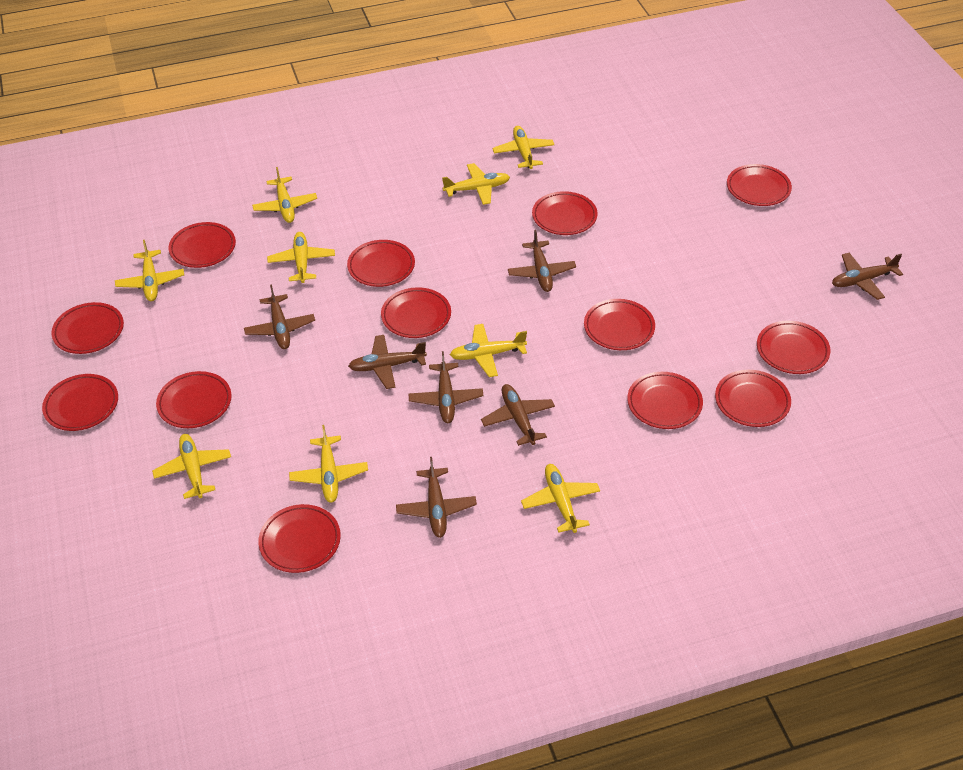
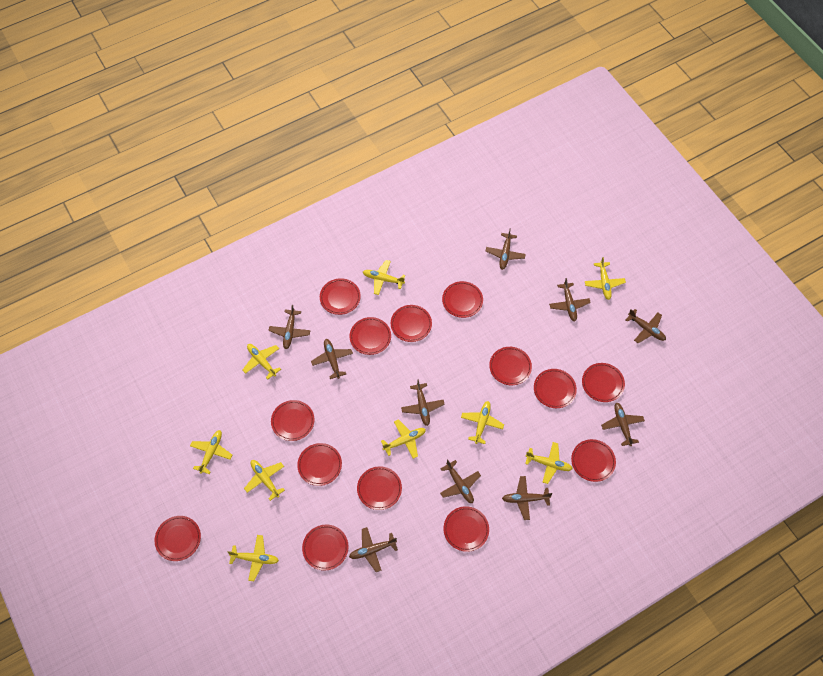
brown plane: 7 -> 10
red plate: 13 -> 14

